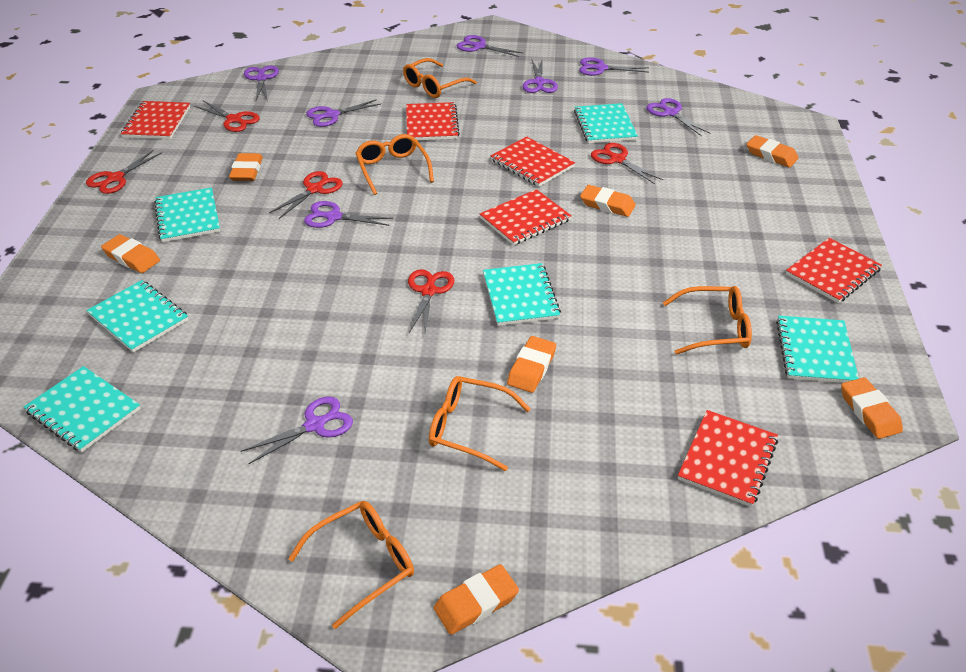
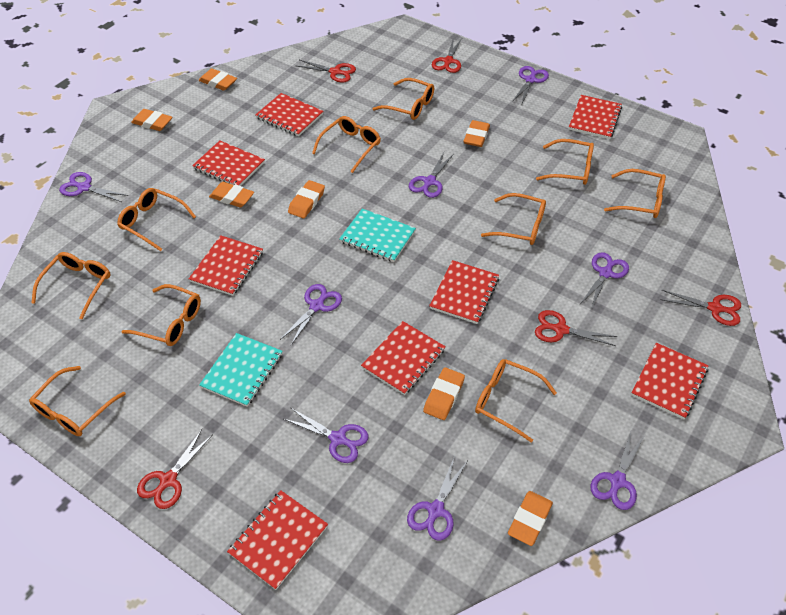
orange glasses: 5 -> 10
red notebook: 6 -> 8
turquoise notebook: 6 -> 2

